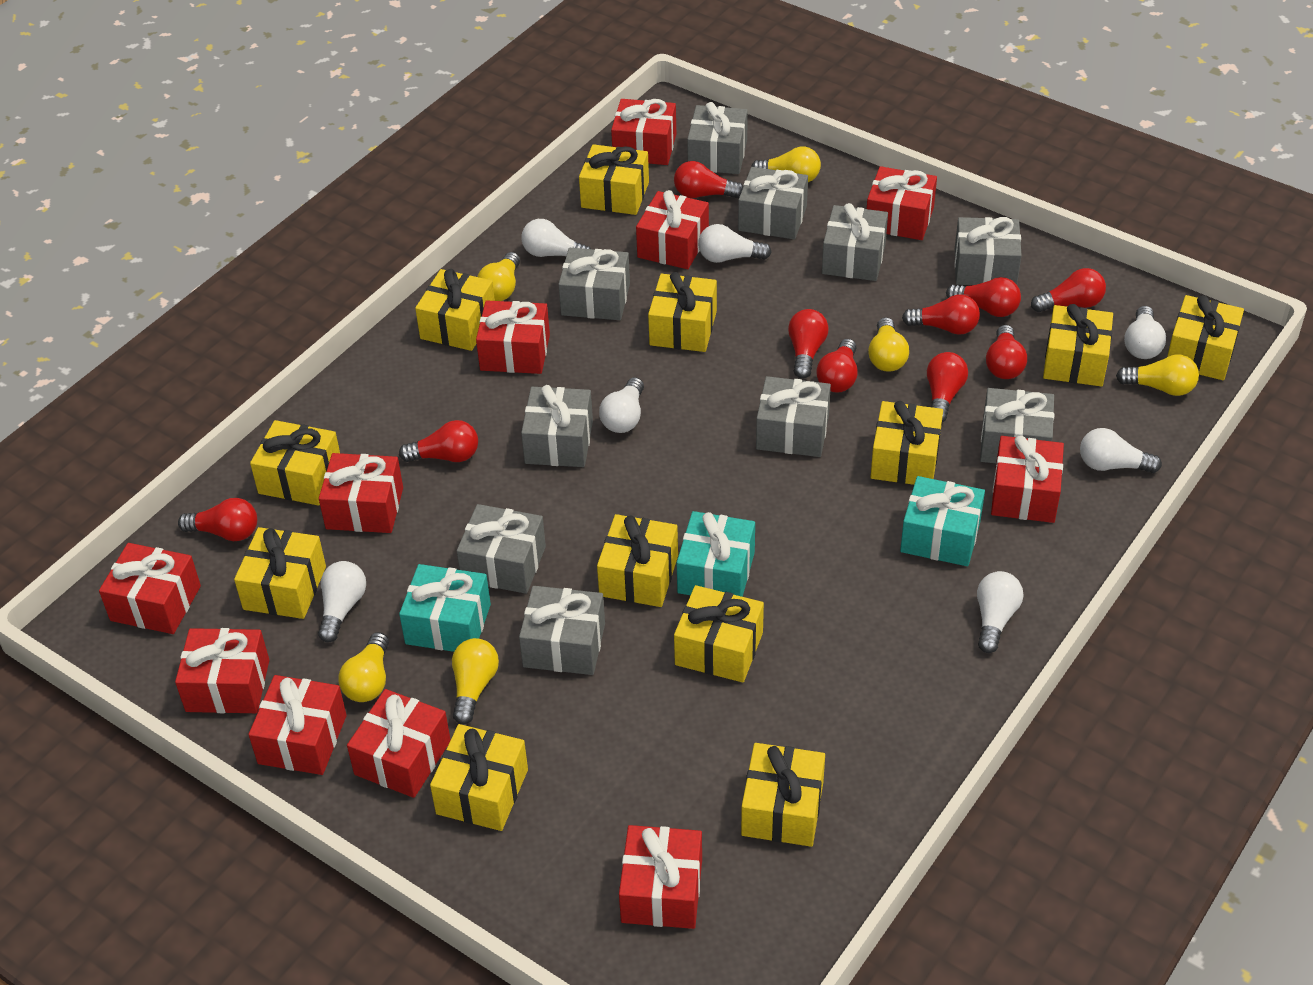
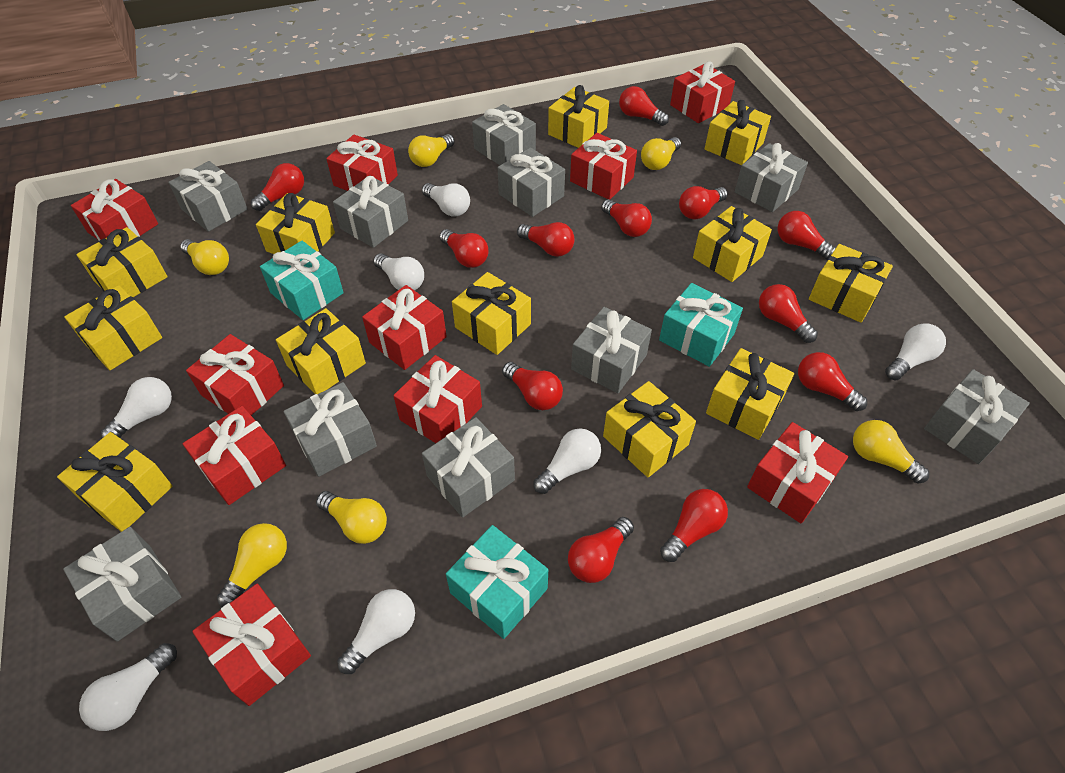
red gift: 11 -> 10
red light bulb: 10 -> 12

